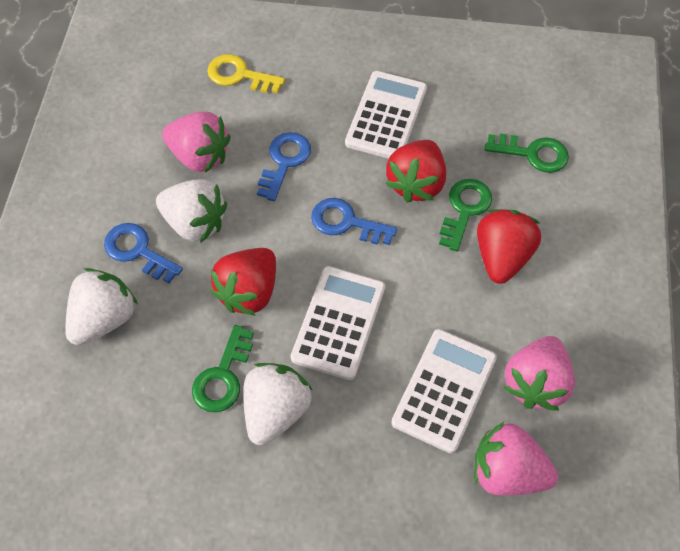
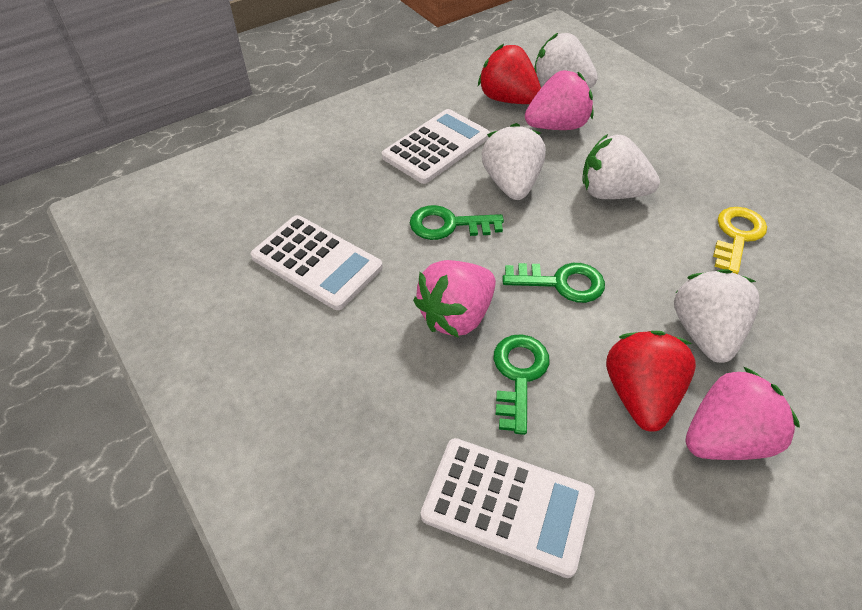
blue key: 3 -> 0
red strawberry: 3 -> 2
white strawberry: 3 -> 4

